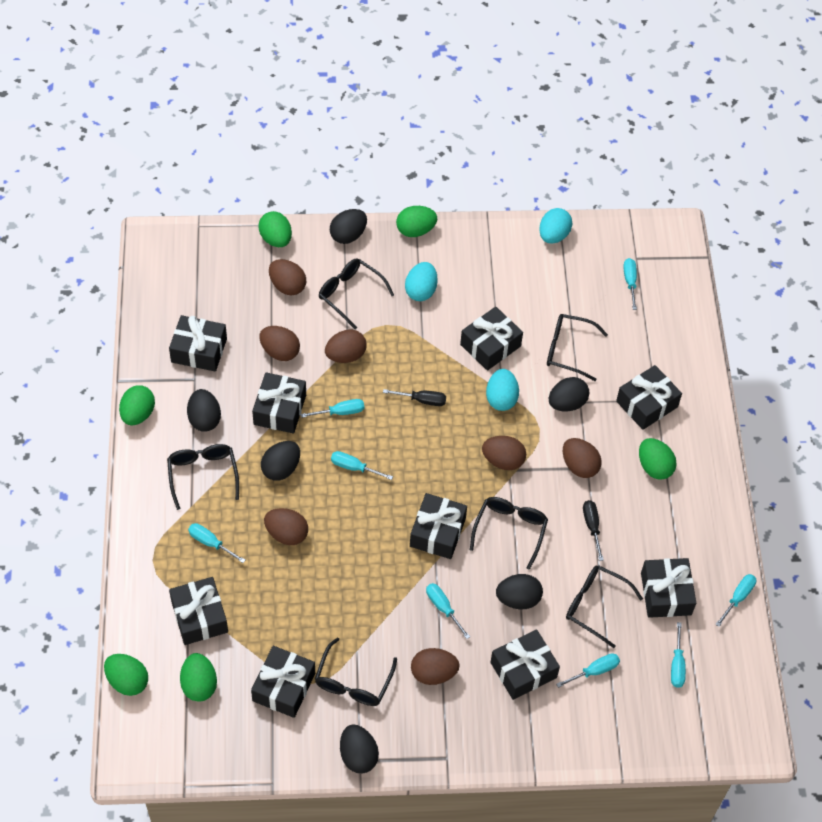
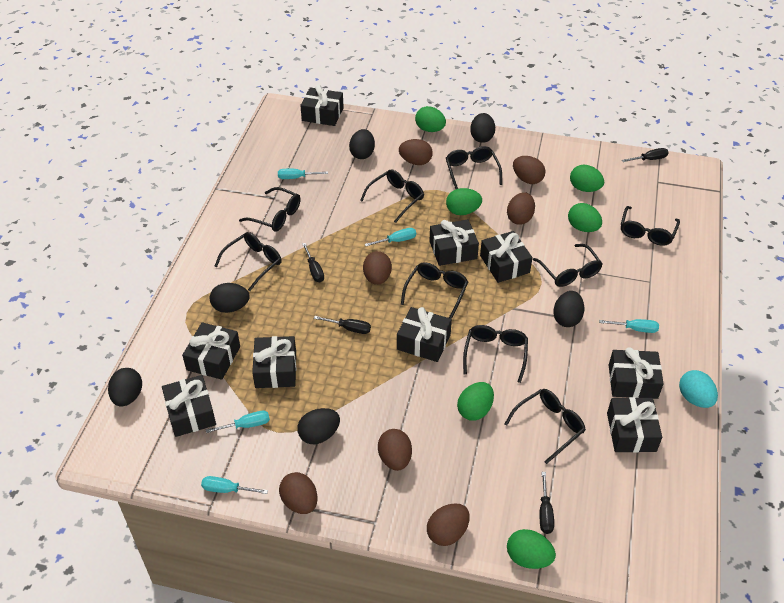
black glasses: 6 -> 9
black screwdriver: 2 -> 4
turquoise egg: 3 -> 1
turquoise screwdriver: 8 -> 5

